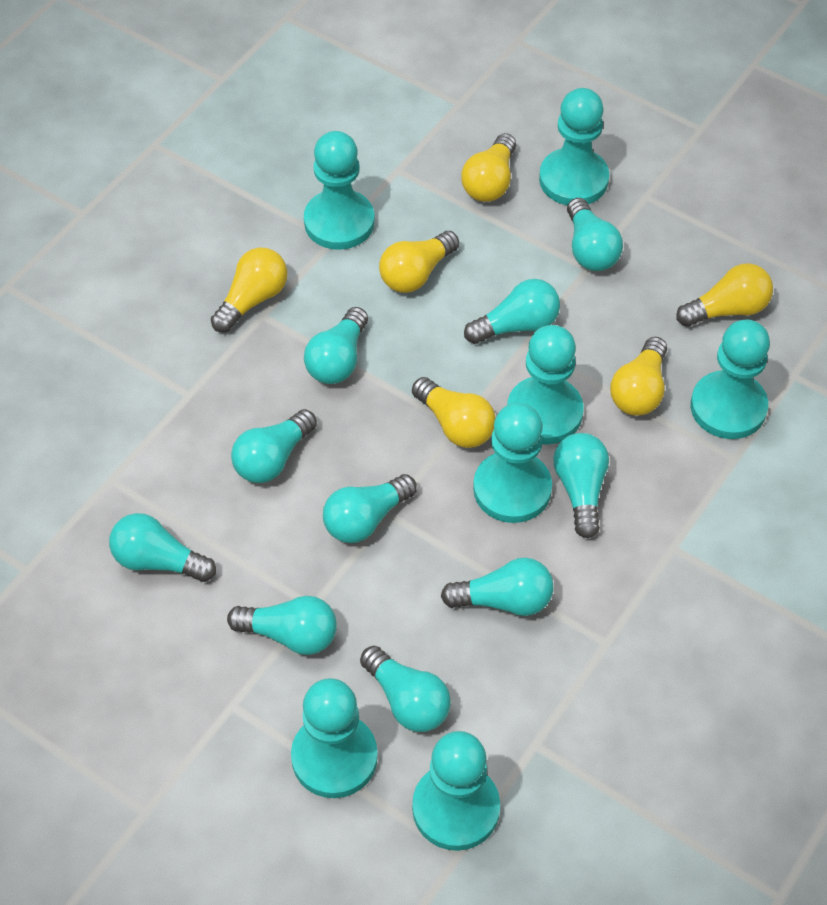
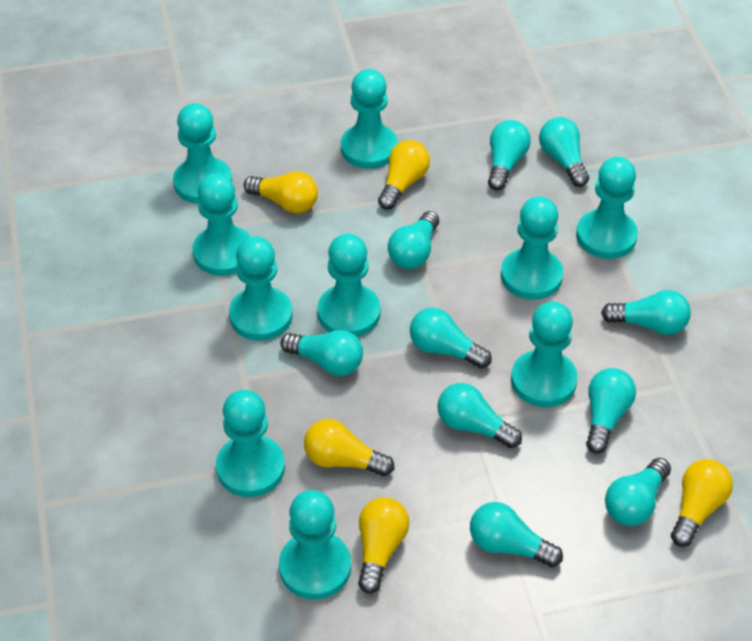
turquoise pawn: 7 -> 10
yellow light bulb: 6 -> 5

